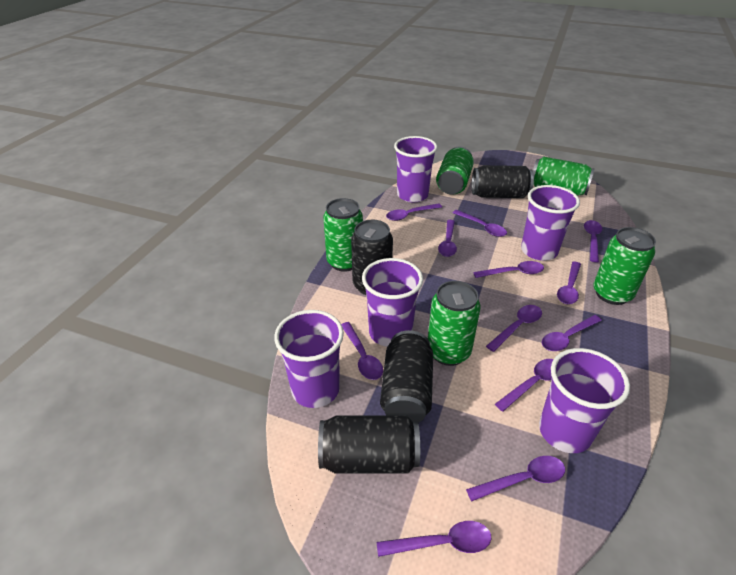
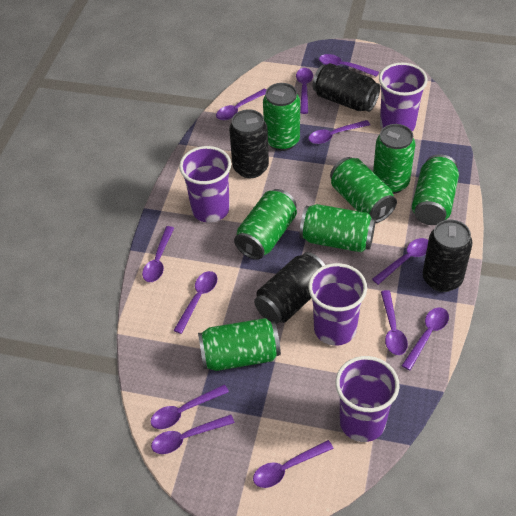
green can: 5 -> 7
purple cup: 5 -> 4

